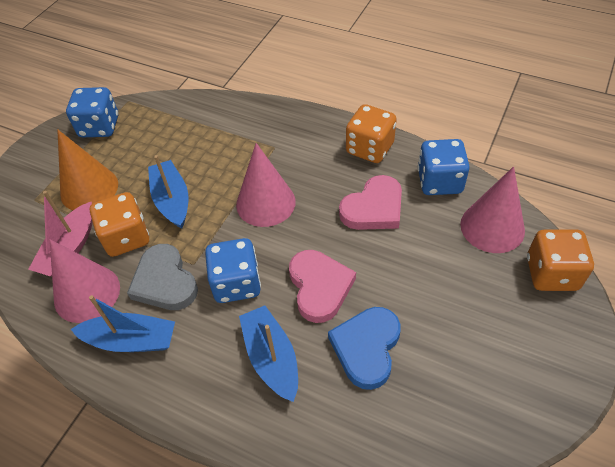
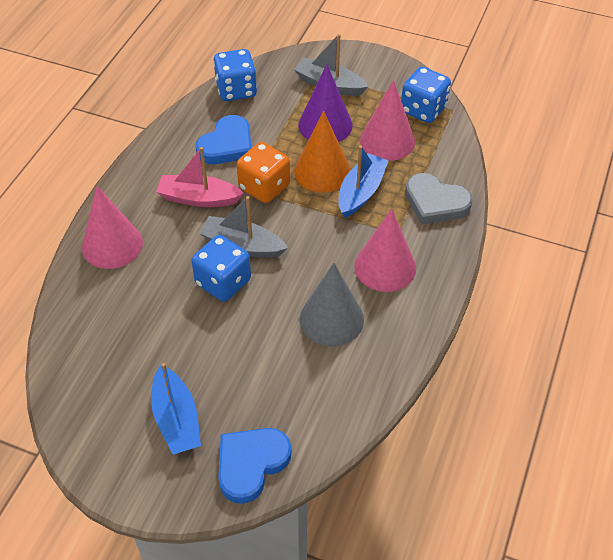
blue boat: 3 -> 2
blue heart: 1 -> 2
grey boat: 0 -> 2
grey cone: 0 -> 1
orange dice: 3 -> 1
pink heart: 2 -> 0
purple cone: 0 -> 1

